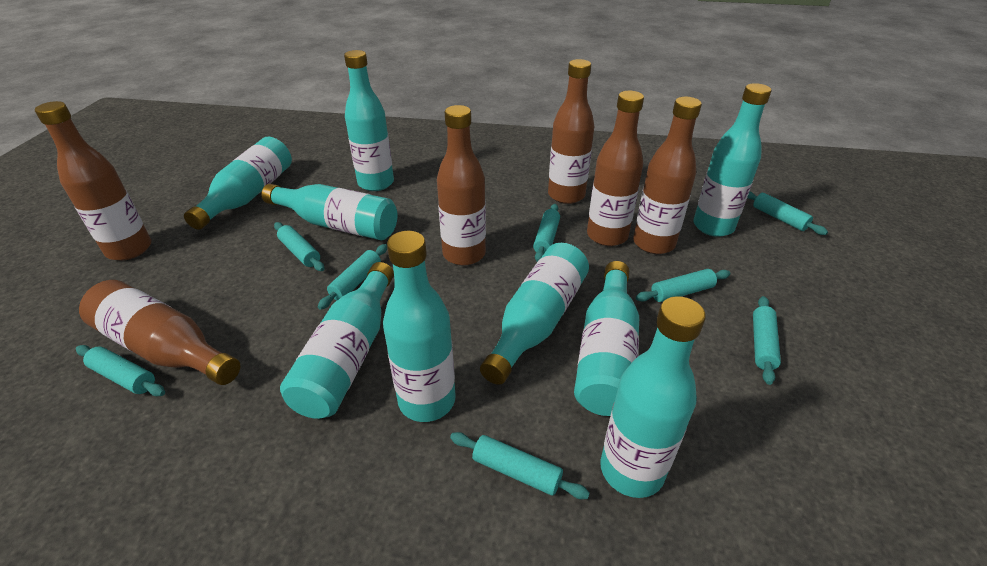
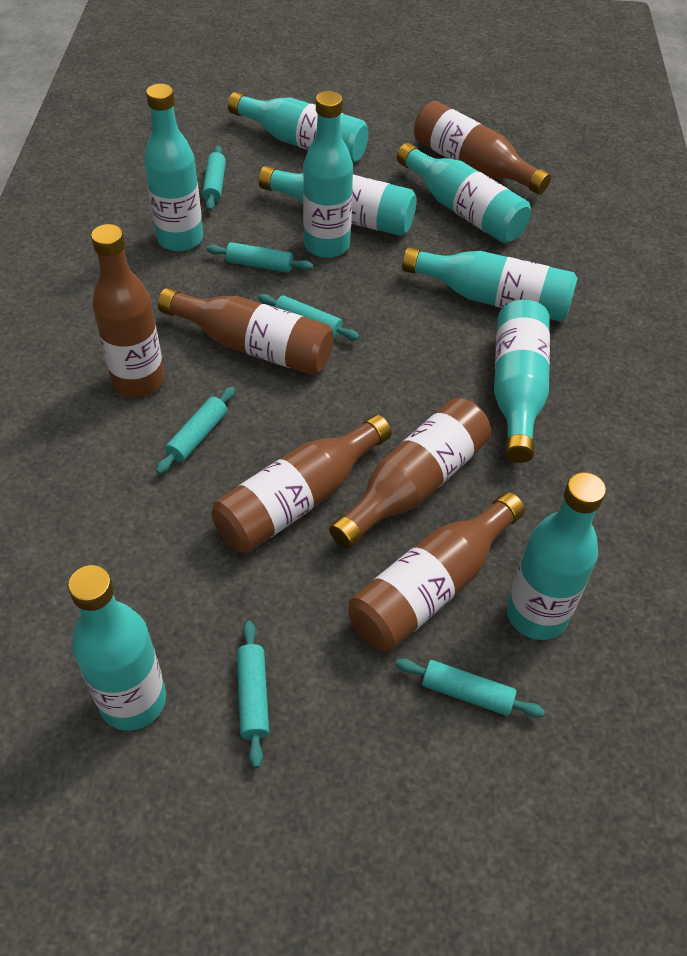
turquoise rolling pin: 8 -> 6

